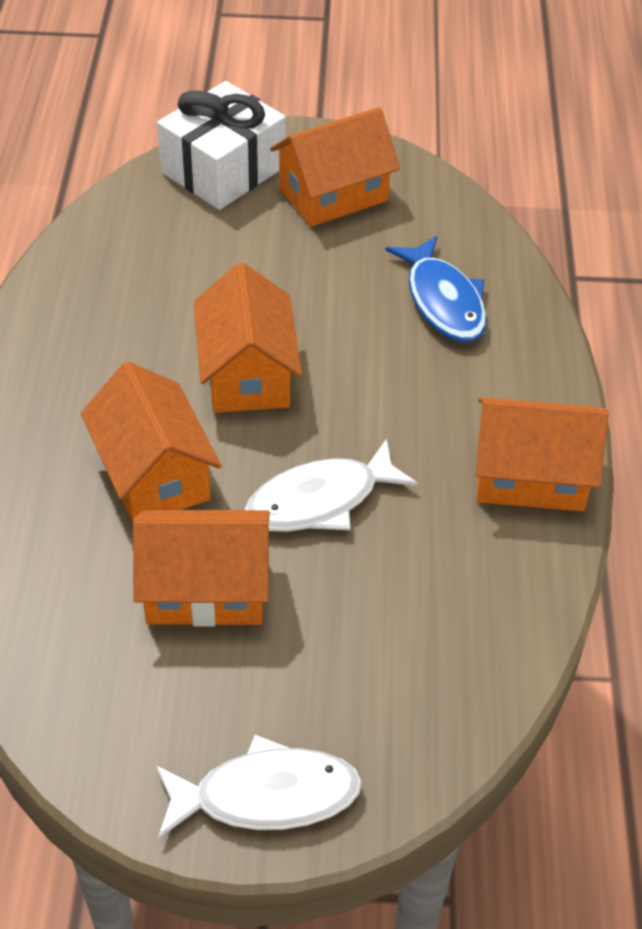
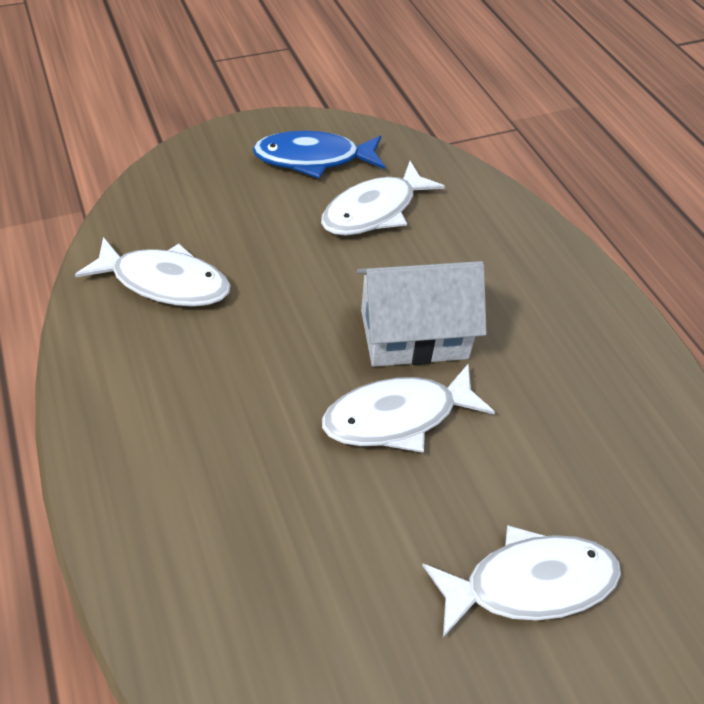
orange house: 5 -> 0
white fish: 2 -> 4
white gift: 1 -> 0
white house: 0 -> 1

